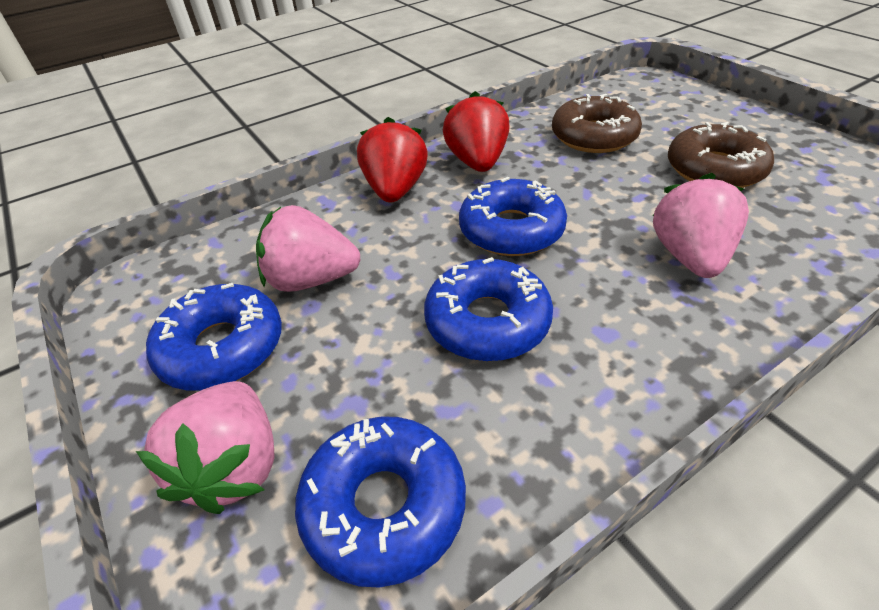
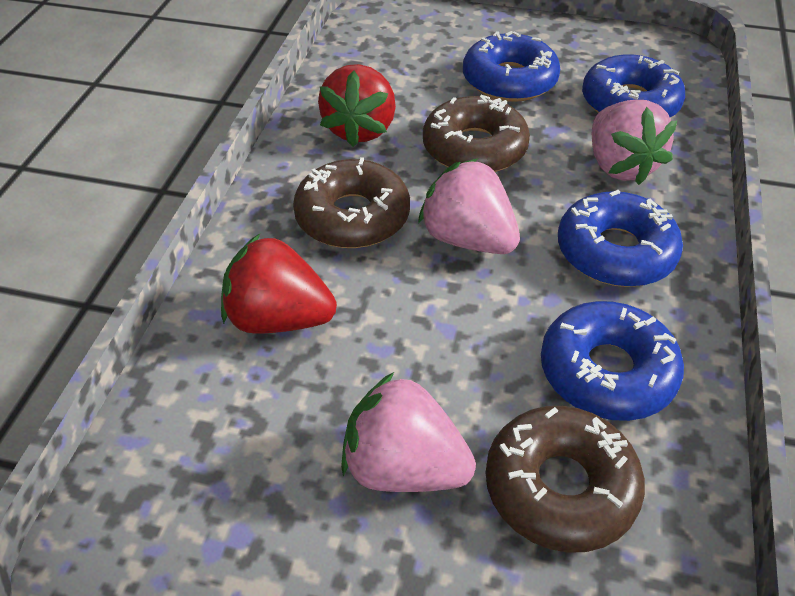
brown donut: 2 -> 3

